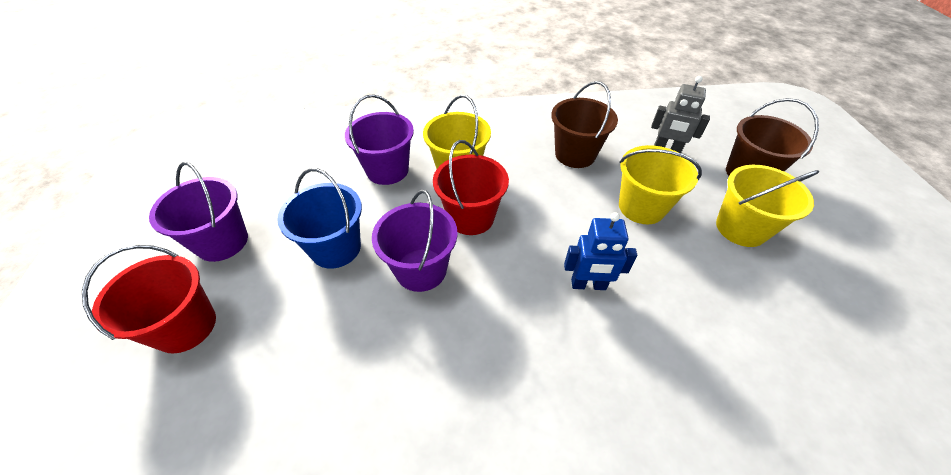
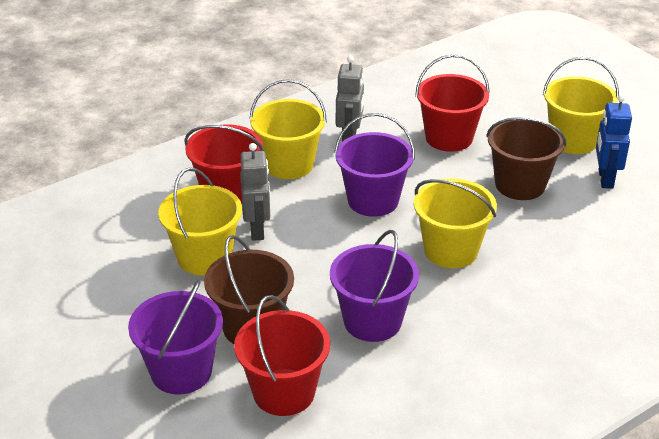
blue bucket: 1 -> 0
grey robot: 1 -> 2
red bucket: 2 -> 3
yellow bucket: 3 -> 4

